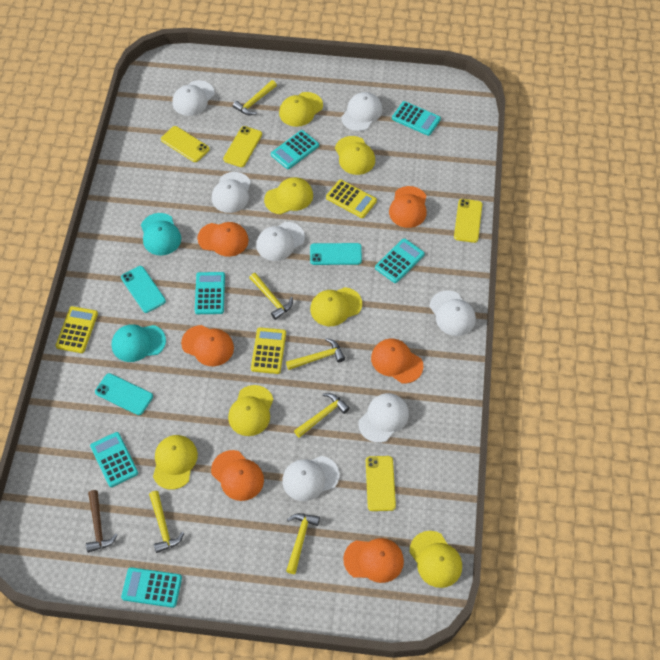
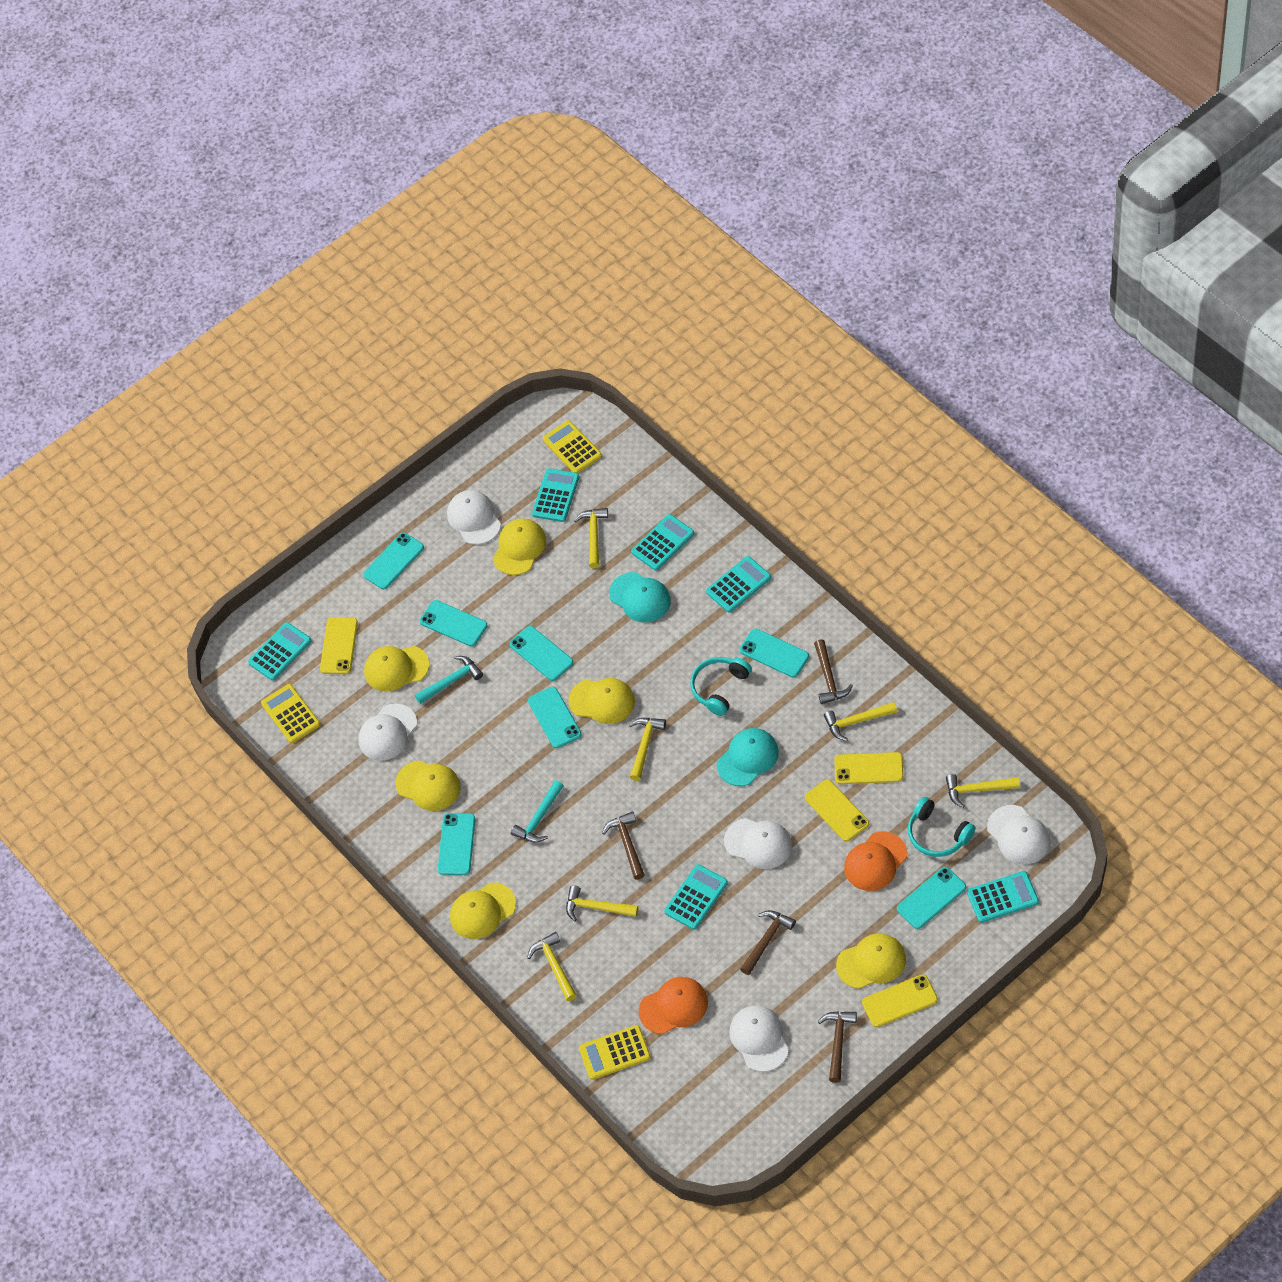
brown hammer: 1 -> 4
orange cap: 6 -> 2
turquoise hammer: 0 -> 2
turquoise headphones: 0 -> 2
turquoise phone: 3 -> 7
white cap: 7 -> 5
yellow cap: 7 -> 6

